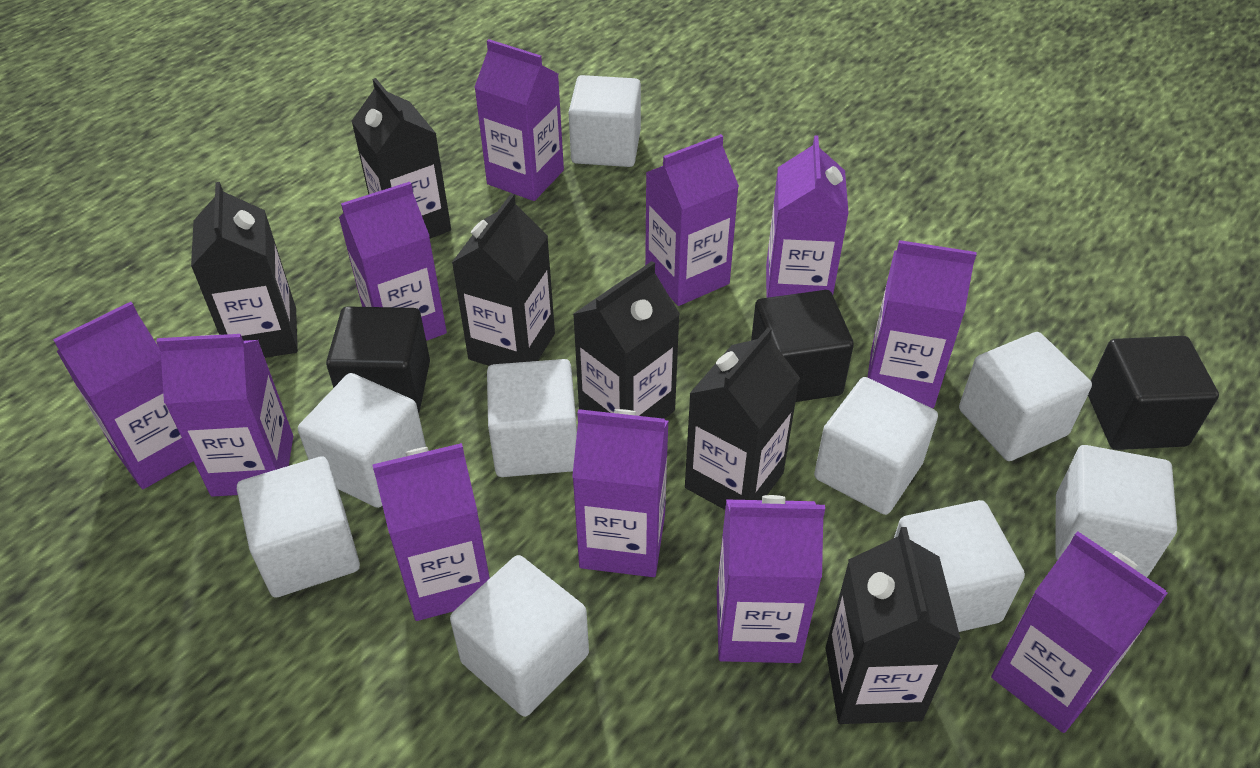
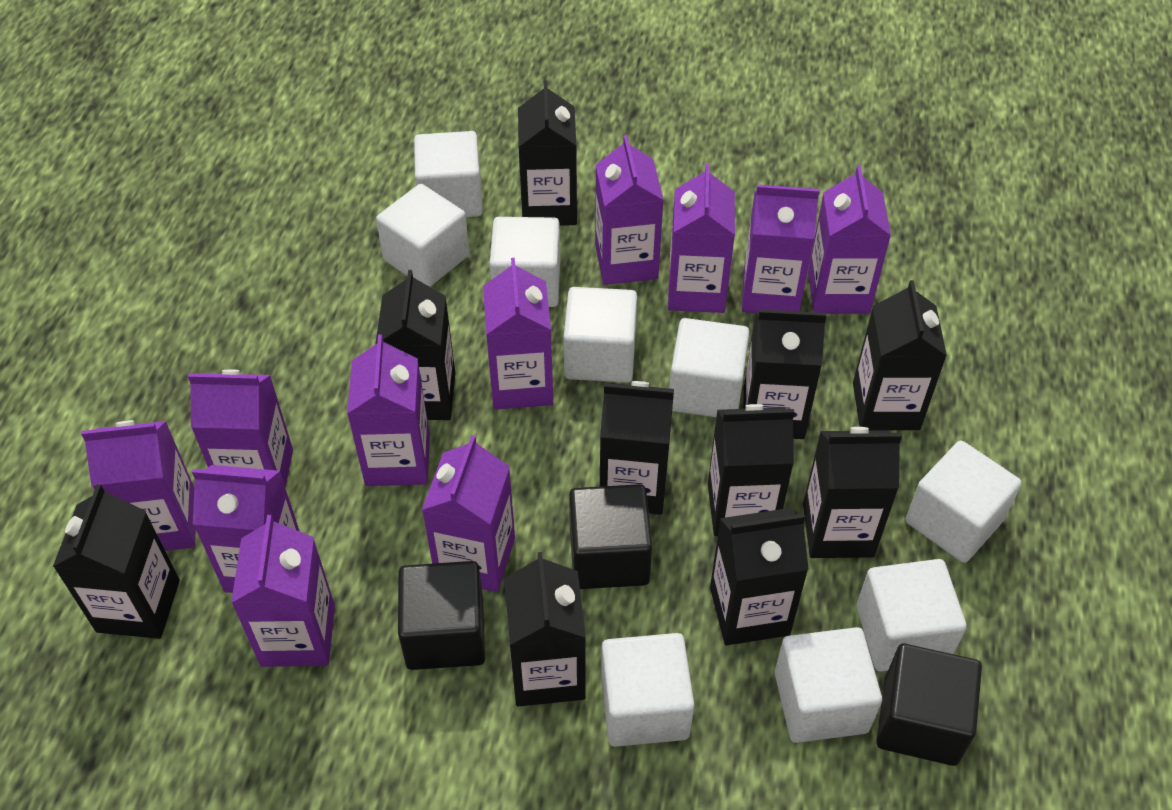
black carton: 6 -> 10

